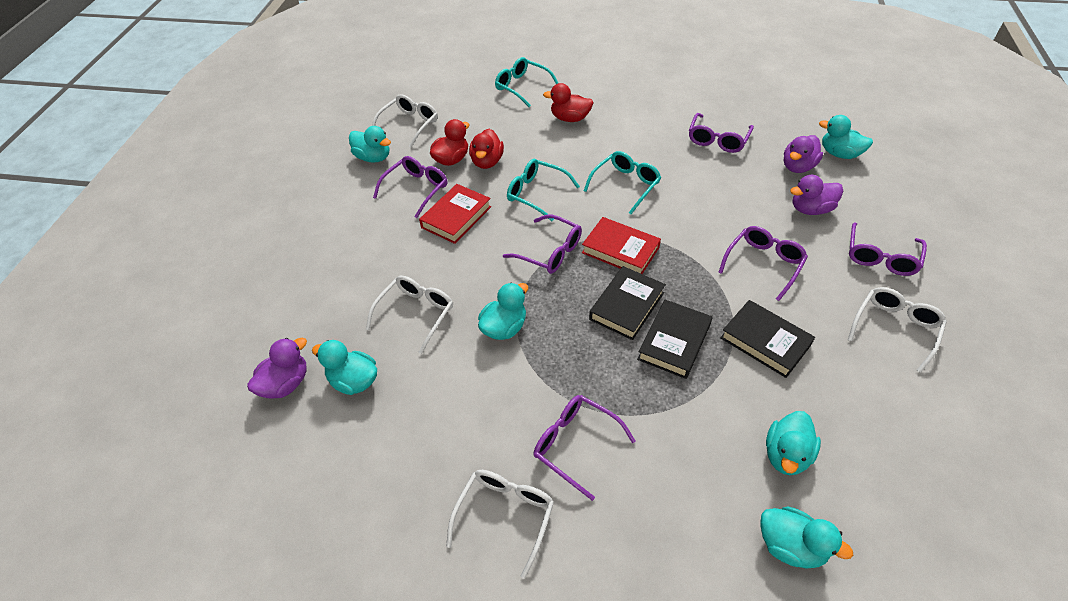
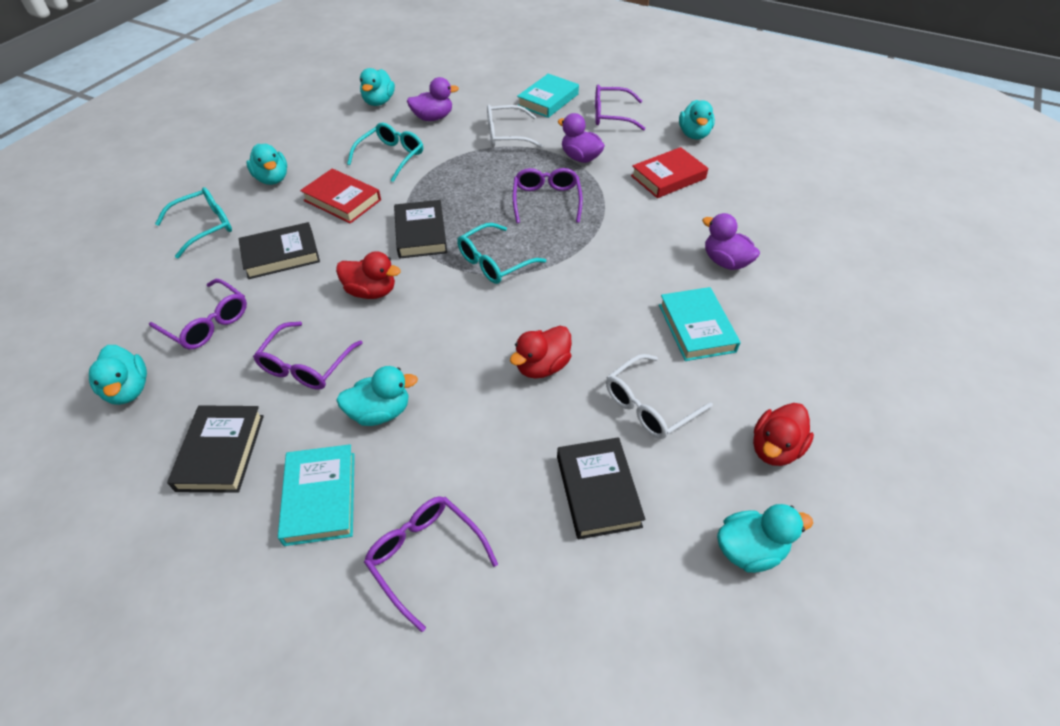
black book: 3 -> 4
purple glasses: 6 -> 5
turquoise book: 0 -> 3
white glasses: 4 -> 2

